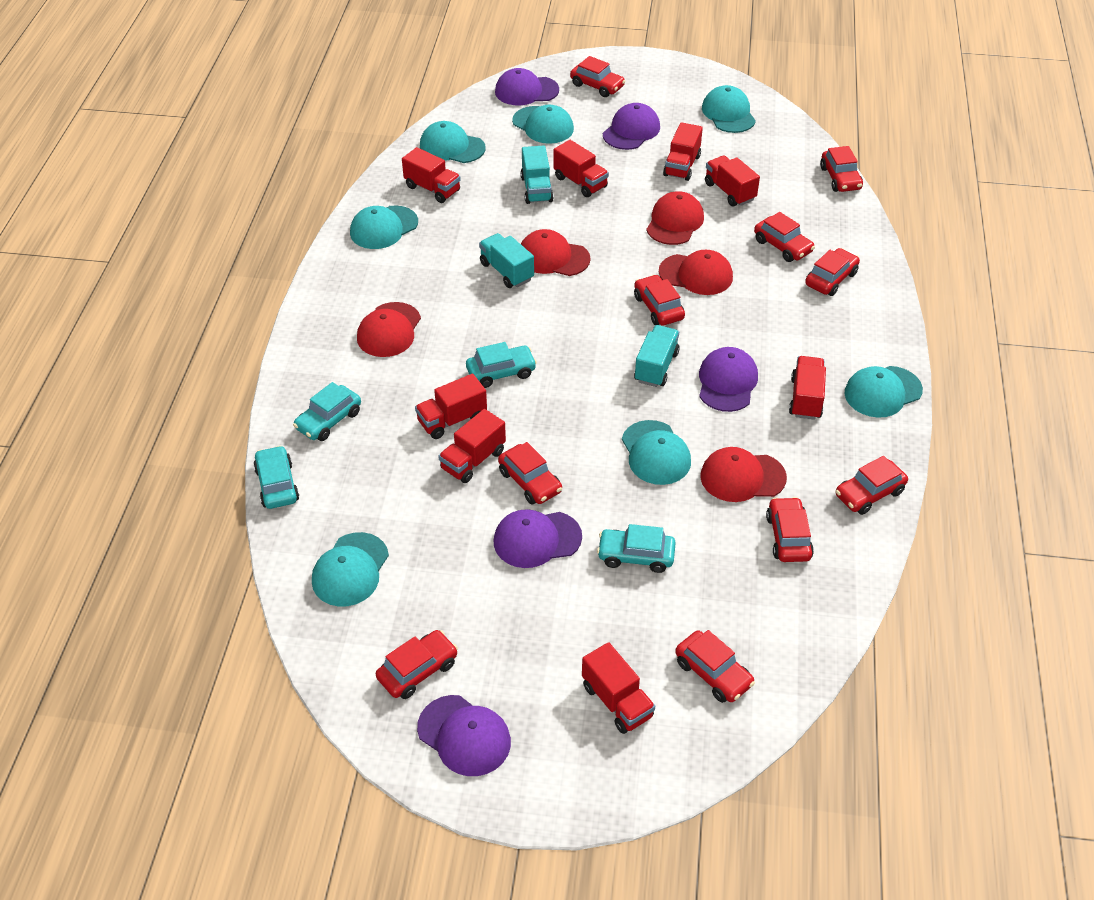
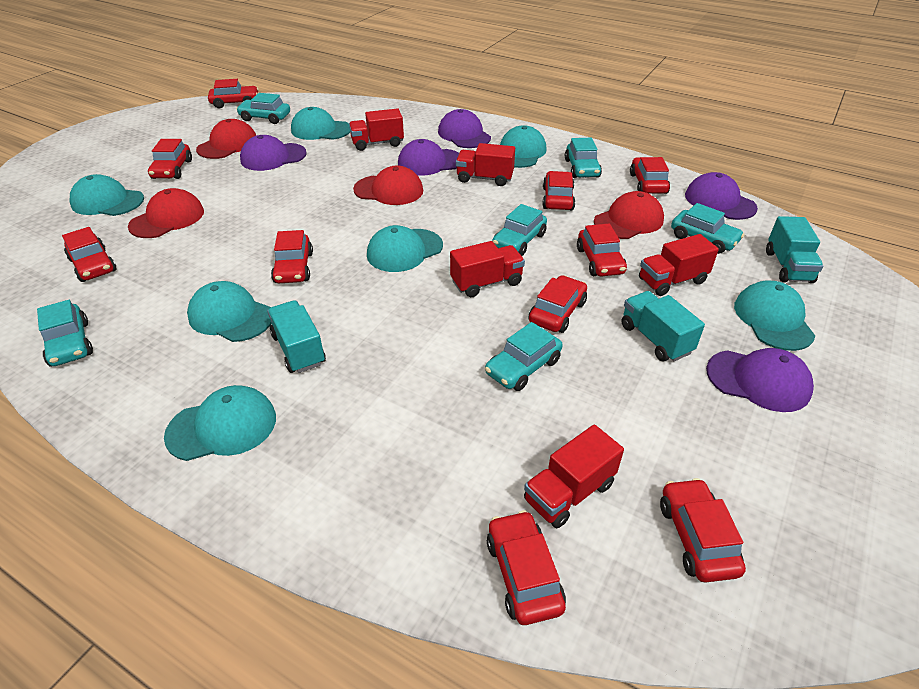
red cap: 5 -> 4
red truck: 8 -> 5
turquoise car: 4 -> 6

